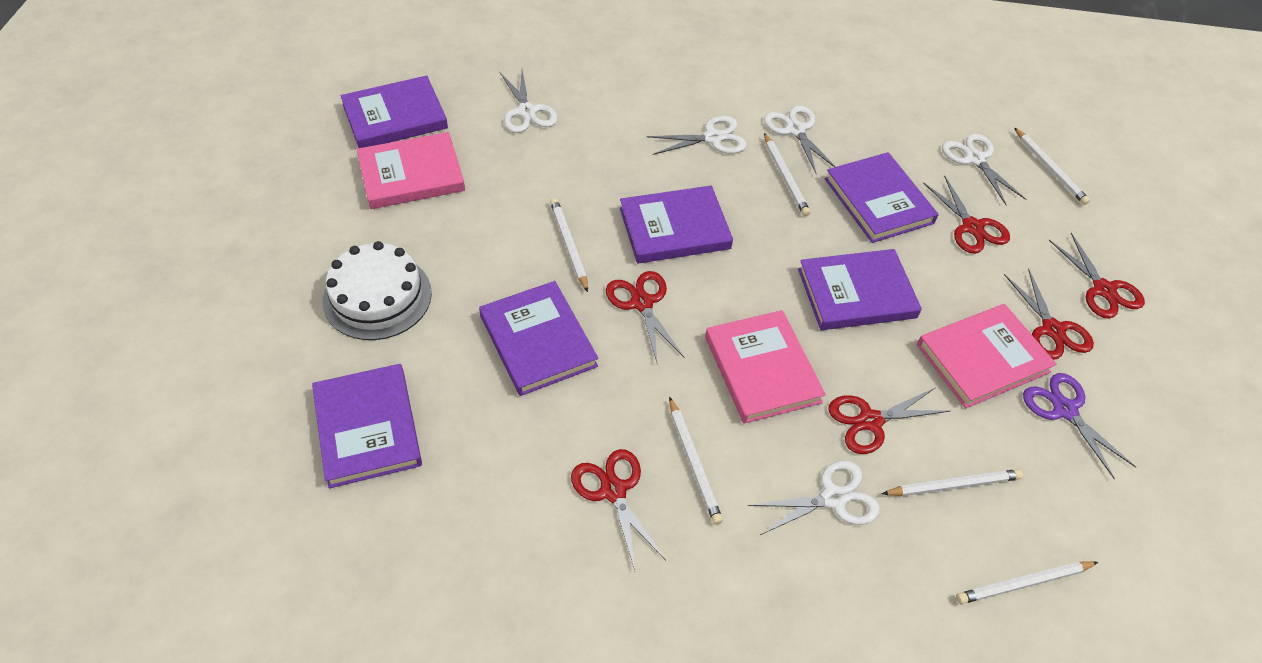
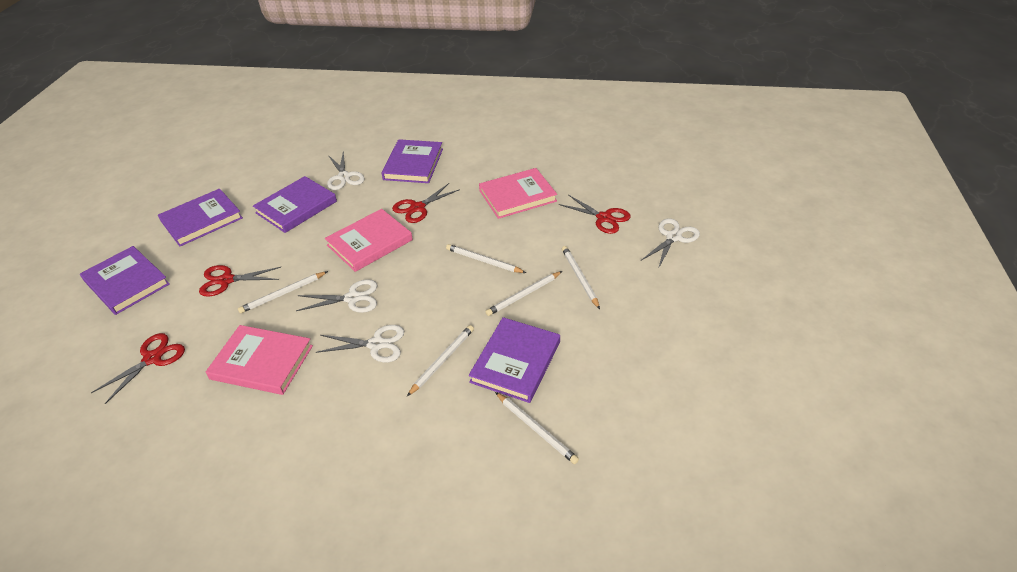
purple book: 6 -> 5
purple scissors: 1 -> 0
red scissors: 6 -> 4
white cake: 1 -> 0
white scissors: 5 -> 4

